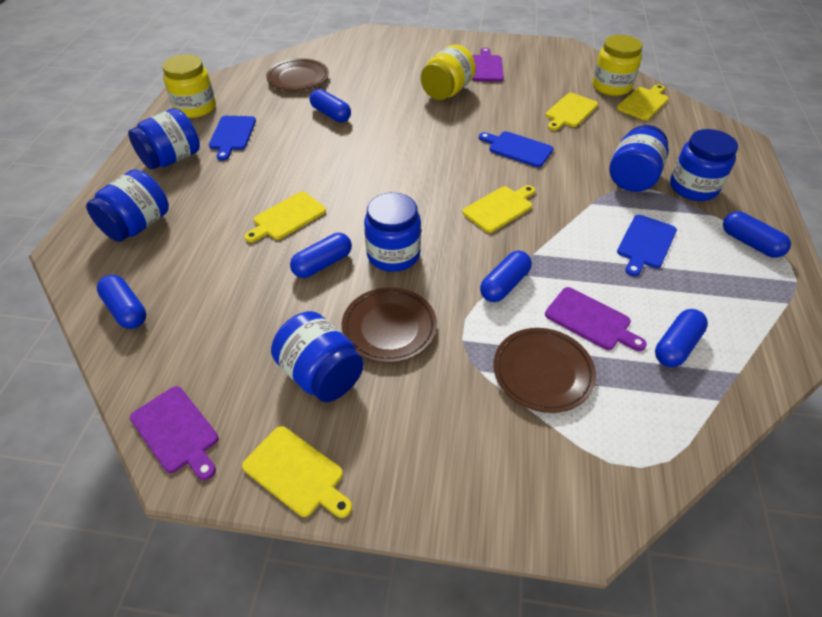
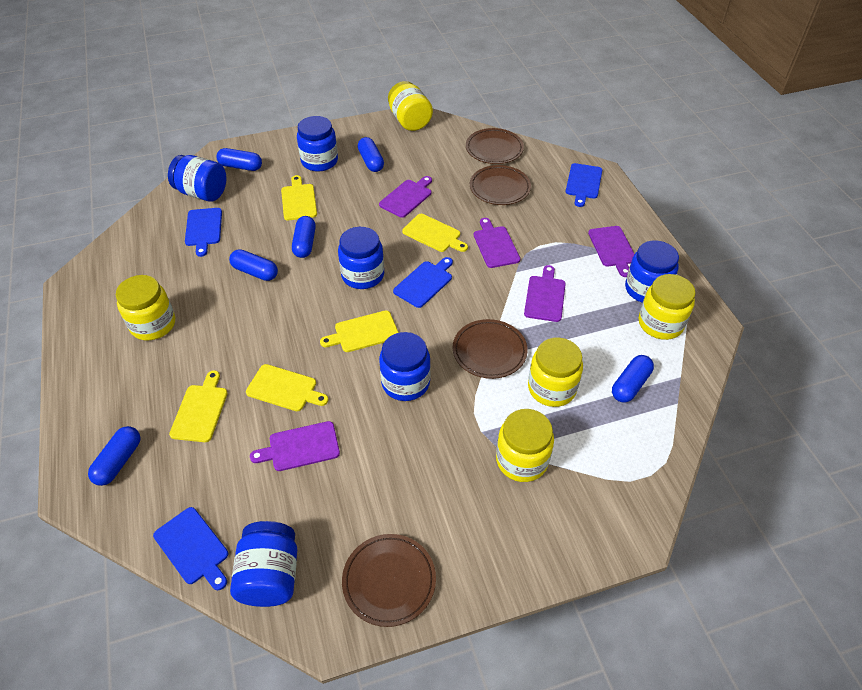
blue cutting board: 3 -> 4
brown plate: 3 -> 4
purple cutting board: 3 -> 5
yellow jar: 3 -> 5

